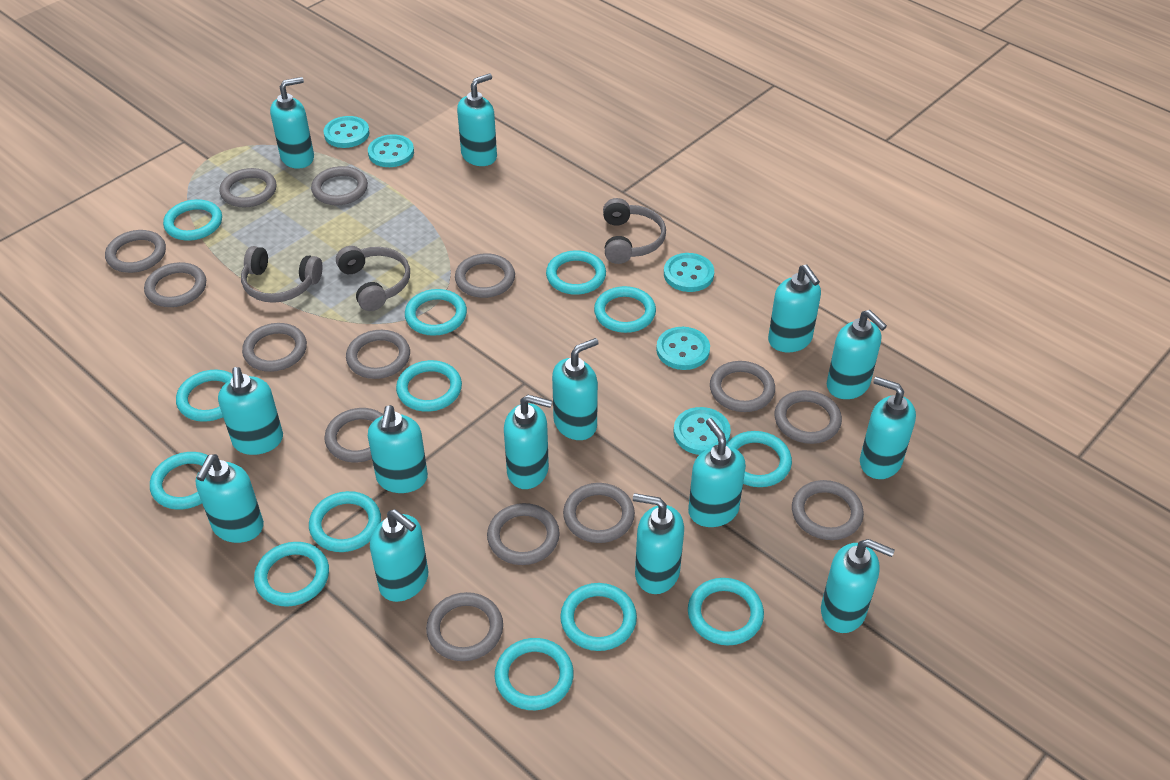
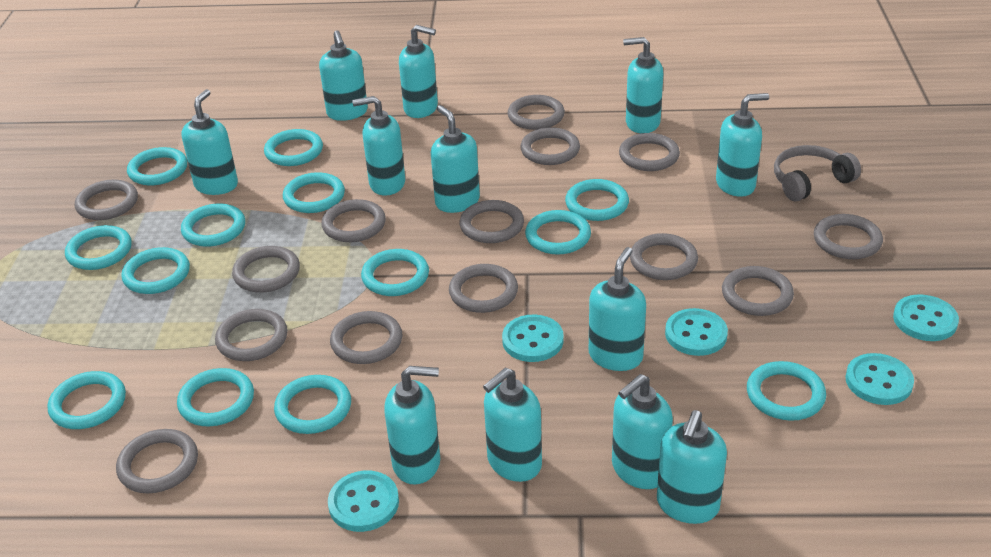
grey headphones: 3 -> 1
turquoise soap dispenser: 14 -> 12

